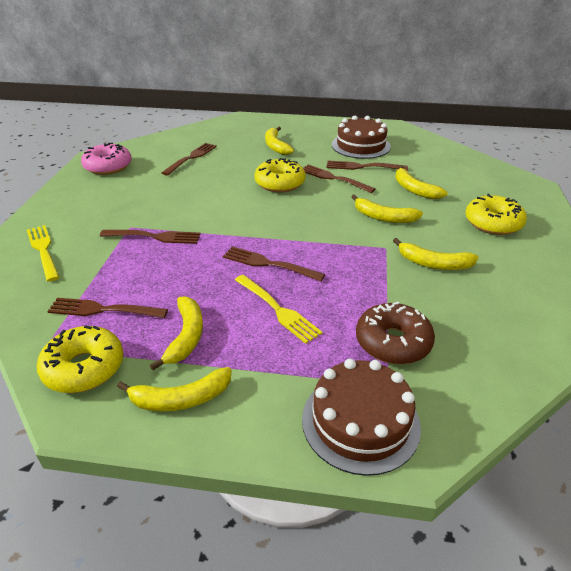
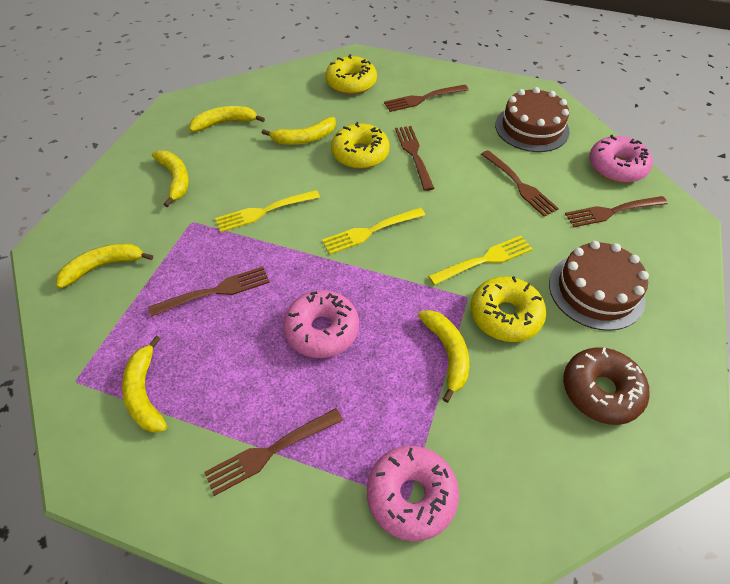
pink donut: 1 -> 3
yellow fork: 2 -> 3

